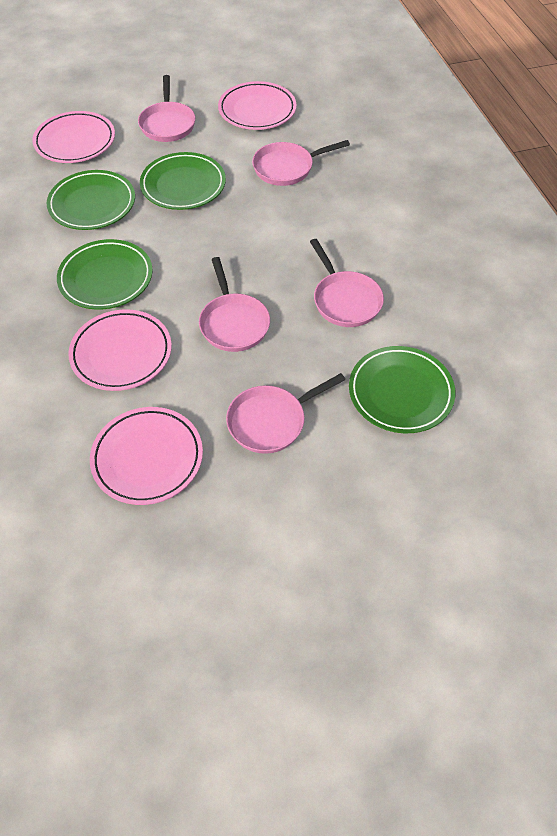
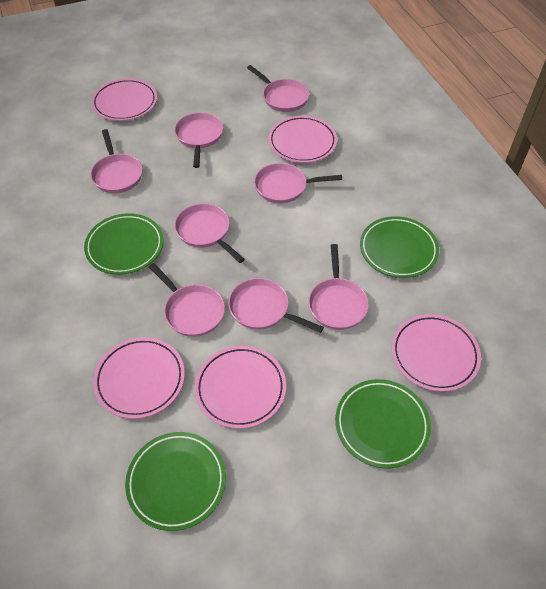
pink pan: 5 -> 8
pink plate: 4 -> 5

